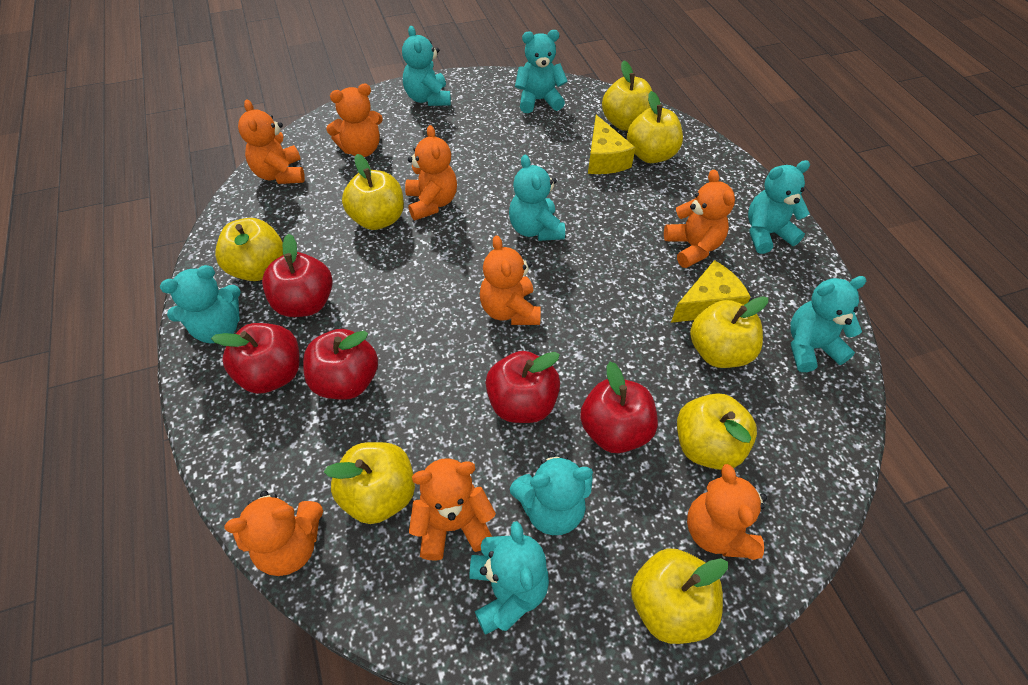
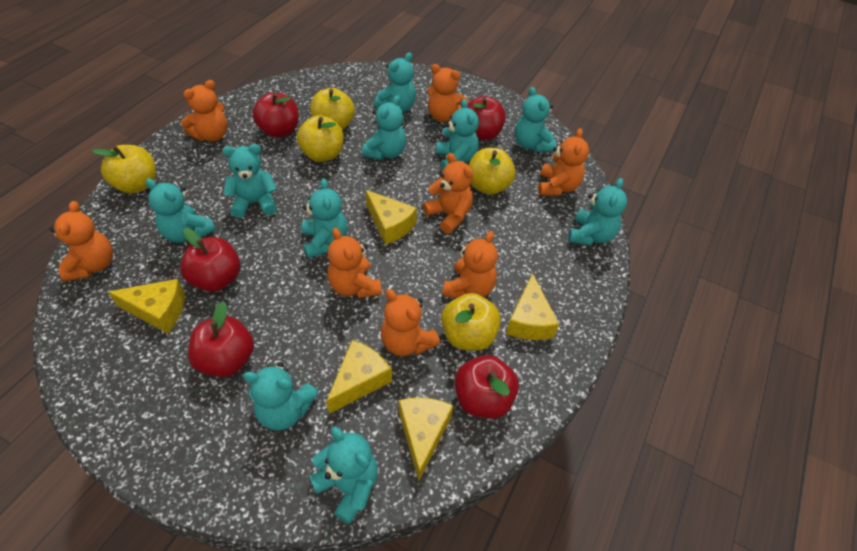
turquoise teddy bear: 8 -> 10
yellow apple: 8 -> 5
yellow cheese: 2 -> 5

